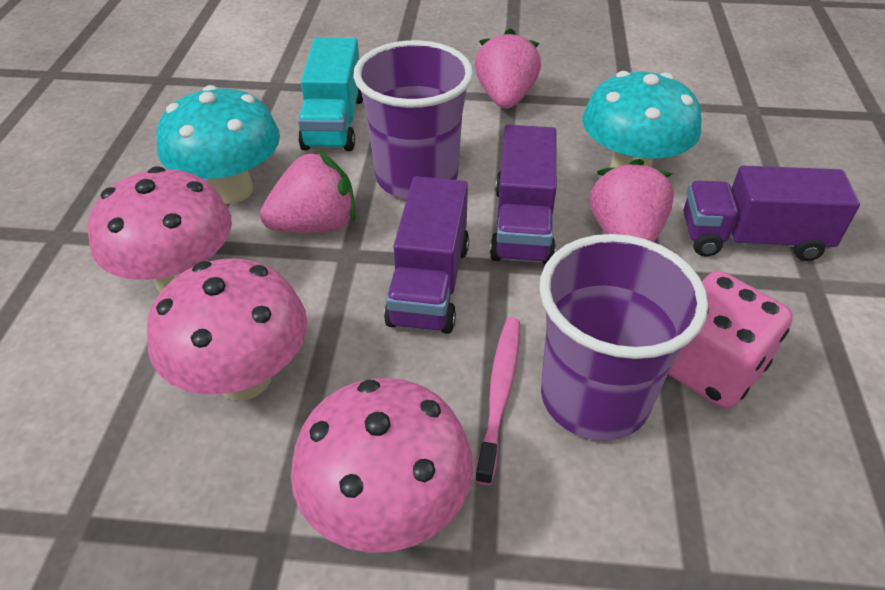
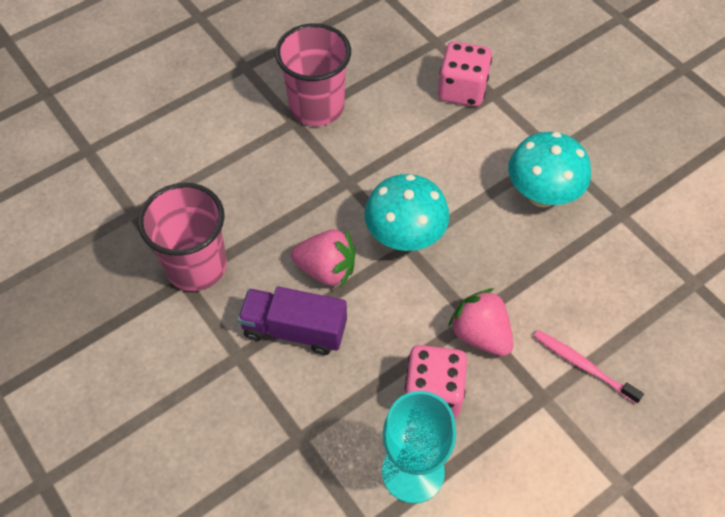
pink cup: 0 -> 2
pink dice: 1 -> 2
pink mushroom: 3 -> 0
pink strawberry: 3 -> 2
purple cup: 2 -> 0
purple truck: 3 -> 1
turquoise goblet: 0 -> 1
turquoise truck: 1 -> 0

